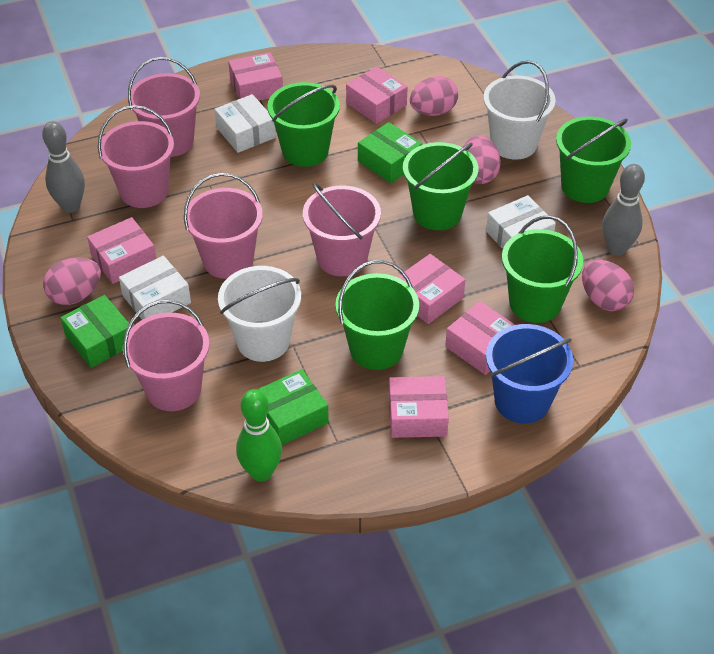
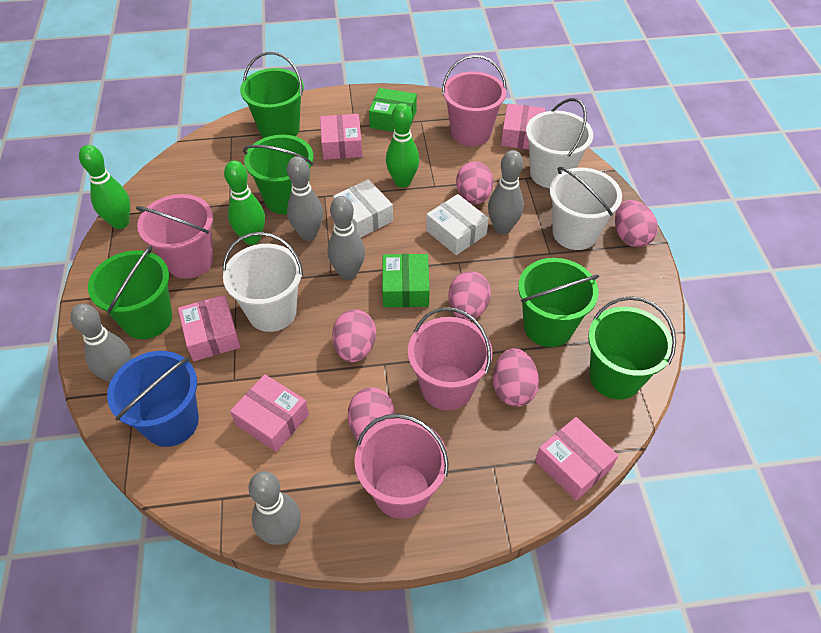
green bowling pin: 1 -> 3
green box: 3 -> 2
grey bowling pin: 2 -> 5
pink box: 6 -> 5
pink bucket: 5 -> 4
pink egg: 4 -> 6
white box: 3 -> 2
white bucket: 2 -> 3

